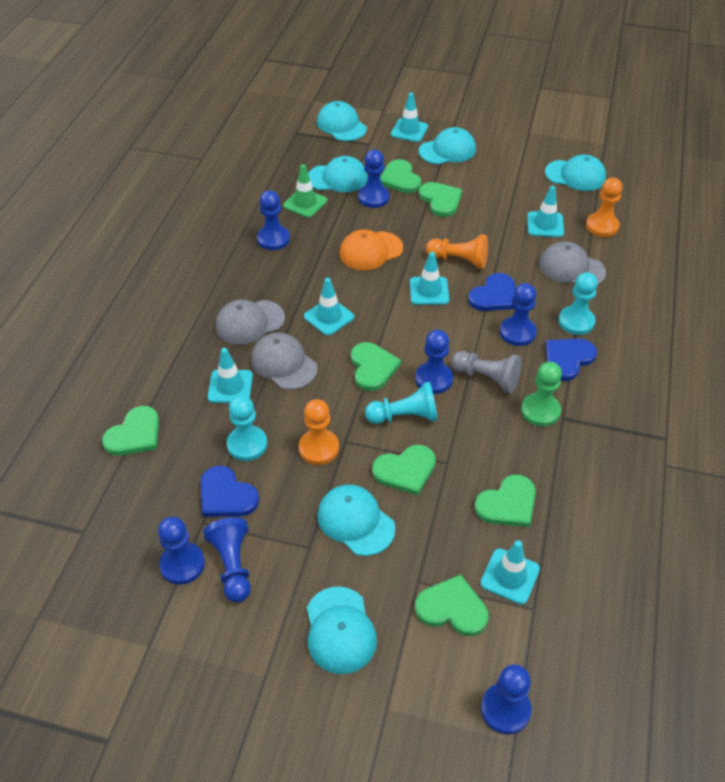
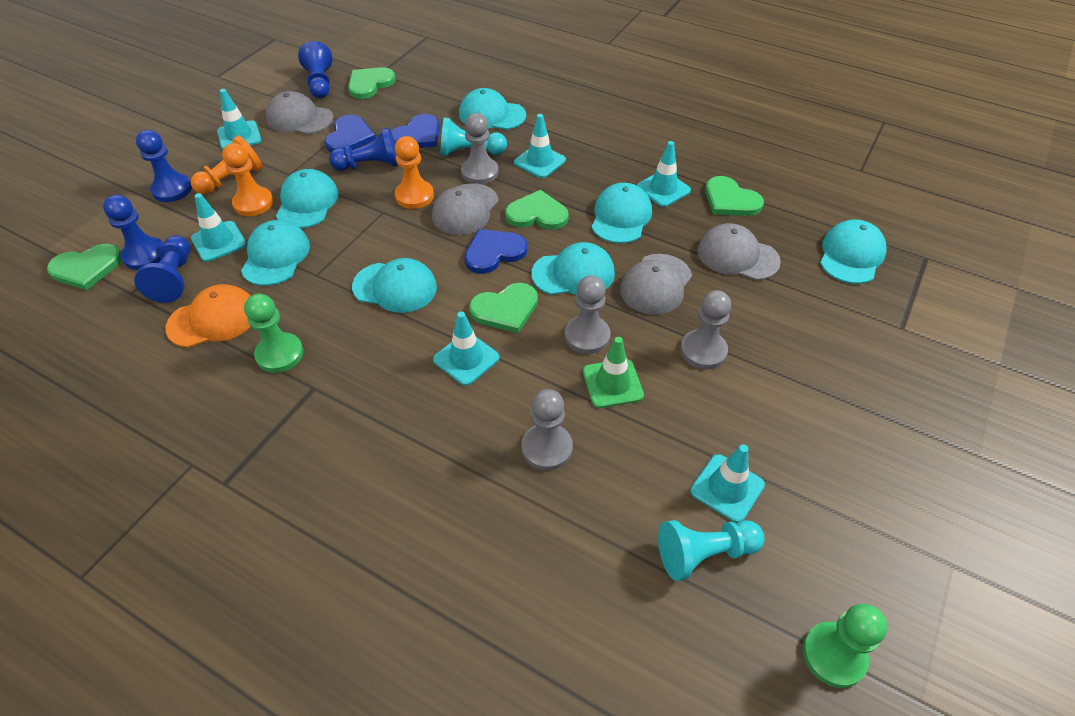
blue pawn: 7 -> 5
green heart: 7 -> 5
green pawn: 1 -> 2
grey cap: 3 -> 4
grey pawn: 1 -> 4
turquoise cap: 6 -> 7
turquoise pawn: 3 -> 2

